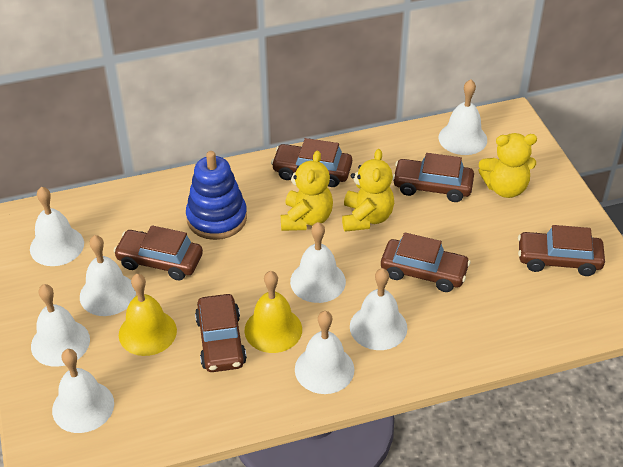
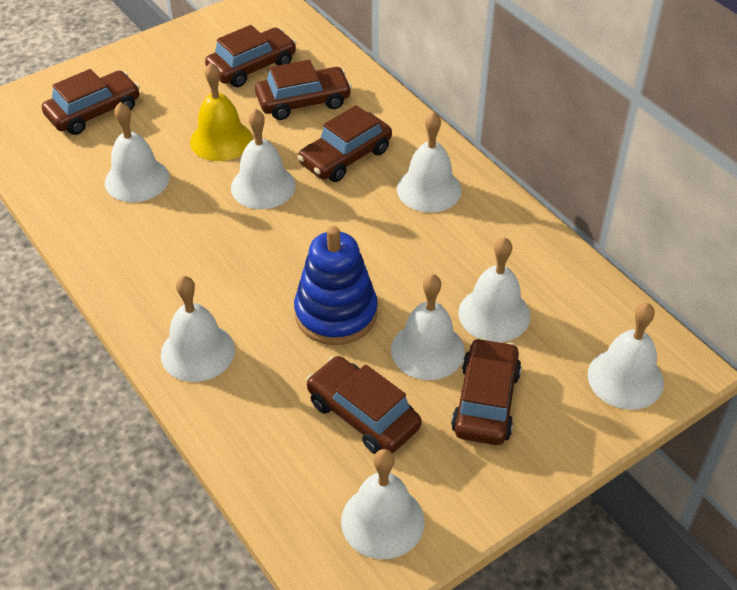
yellow bell: 2 -> 1
yellow teddy bear: 3 -> 0

